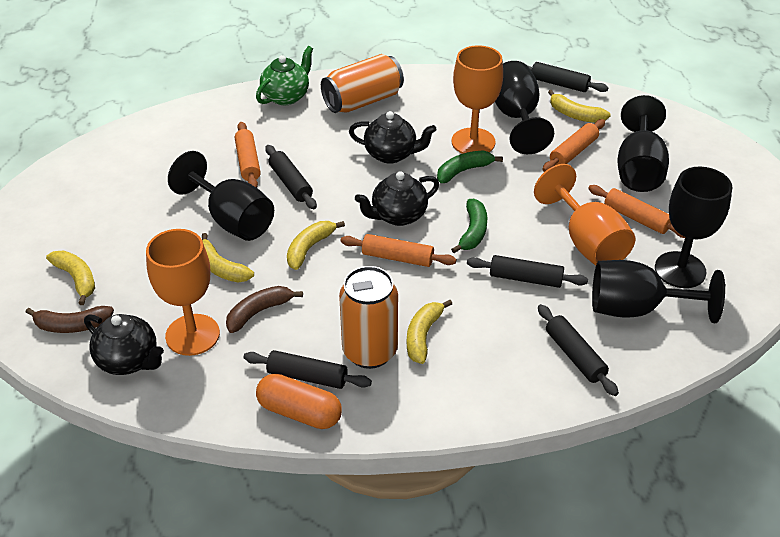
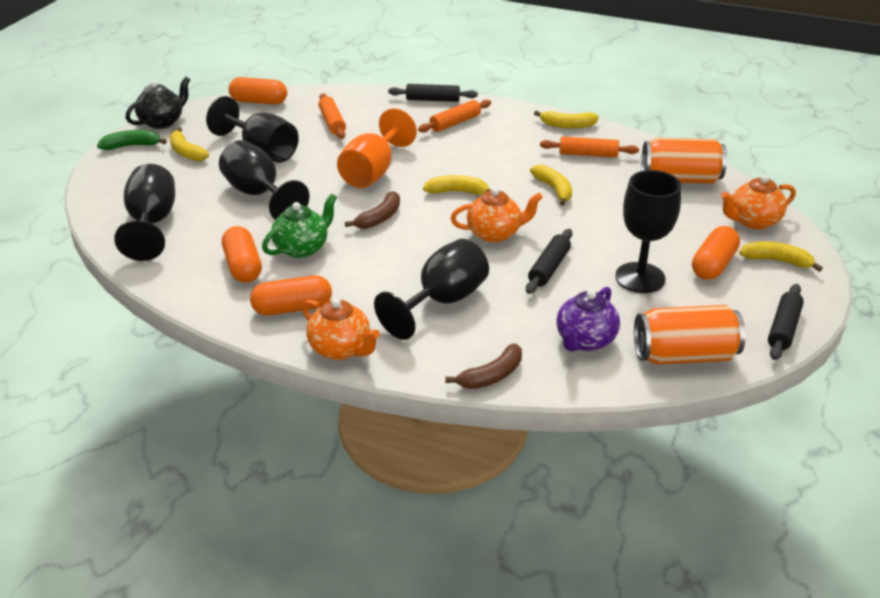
black rolling pin: 5 -> 3
black teapot: 3 -> 1
green banana: 2 -> 1
orange capsule: 1 -> 4
orange goblet: 3 -> 1
orange rolling pin: 4 -> 3
orange teapot: 0 -> 3
purple teapot: 0 -> 1

